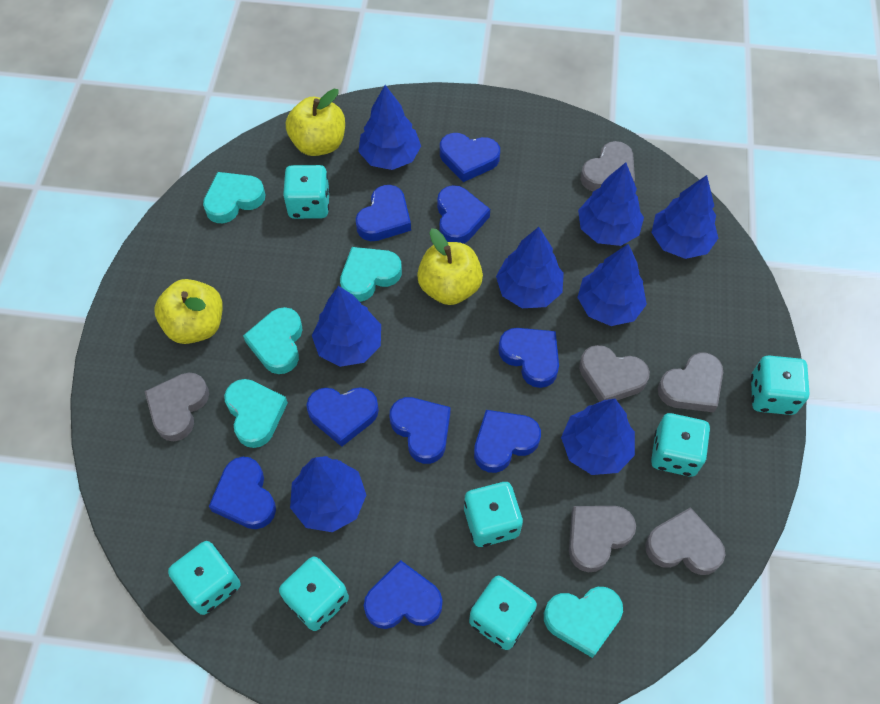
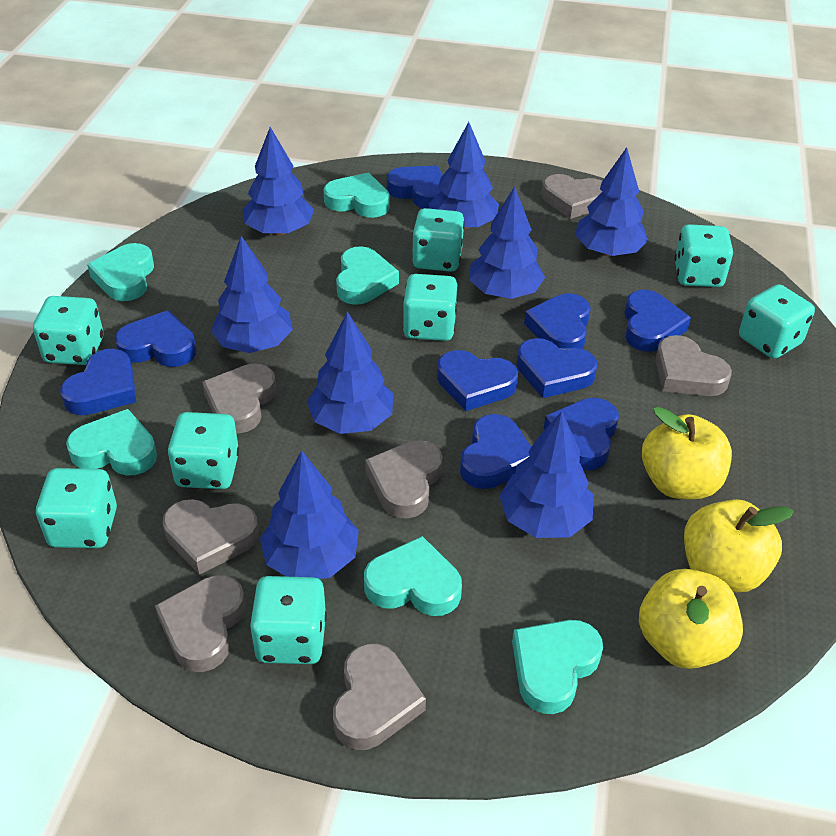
grey heart: 6 -> 7
turquoise dice: 7 -> 8
turquoise heart: 5 -> 6

